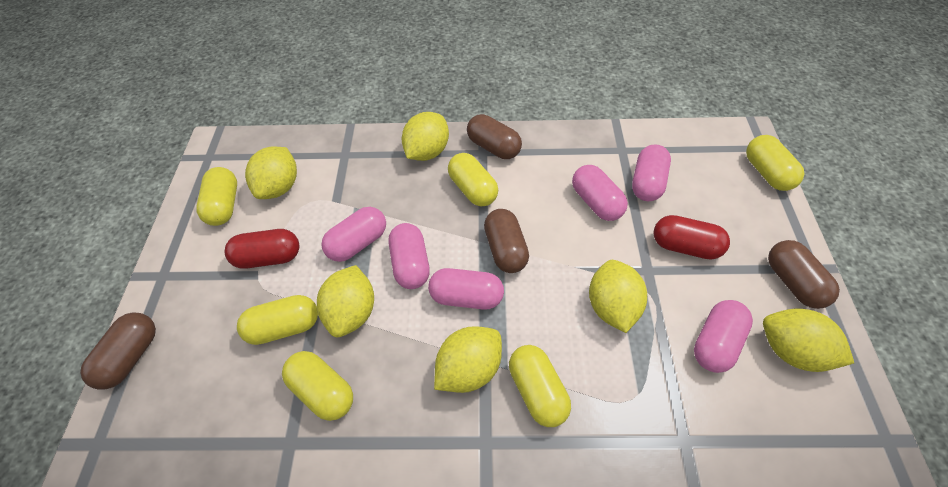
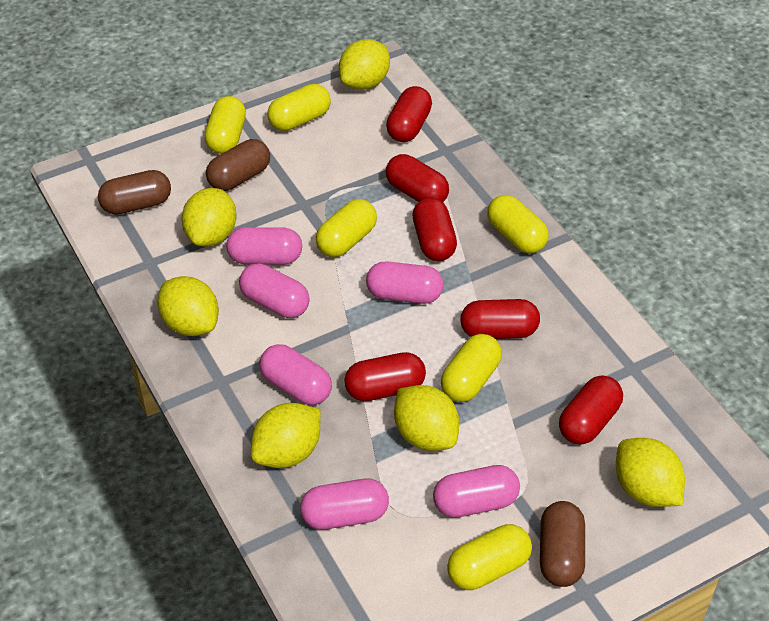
brown capsule: 4 -> 3
red capsule: 2 -> 6

